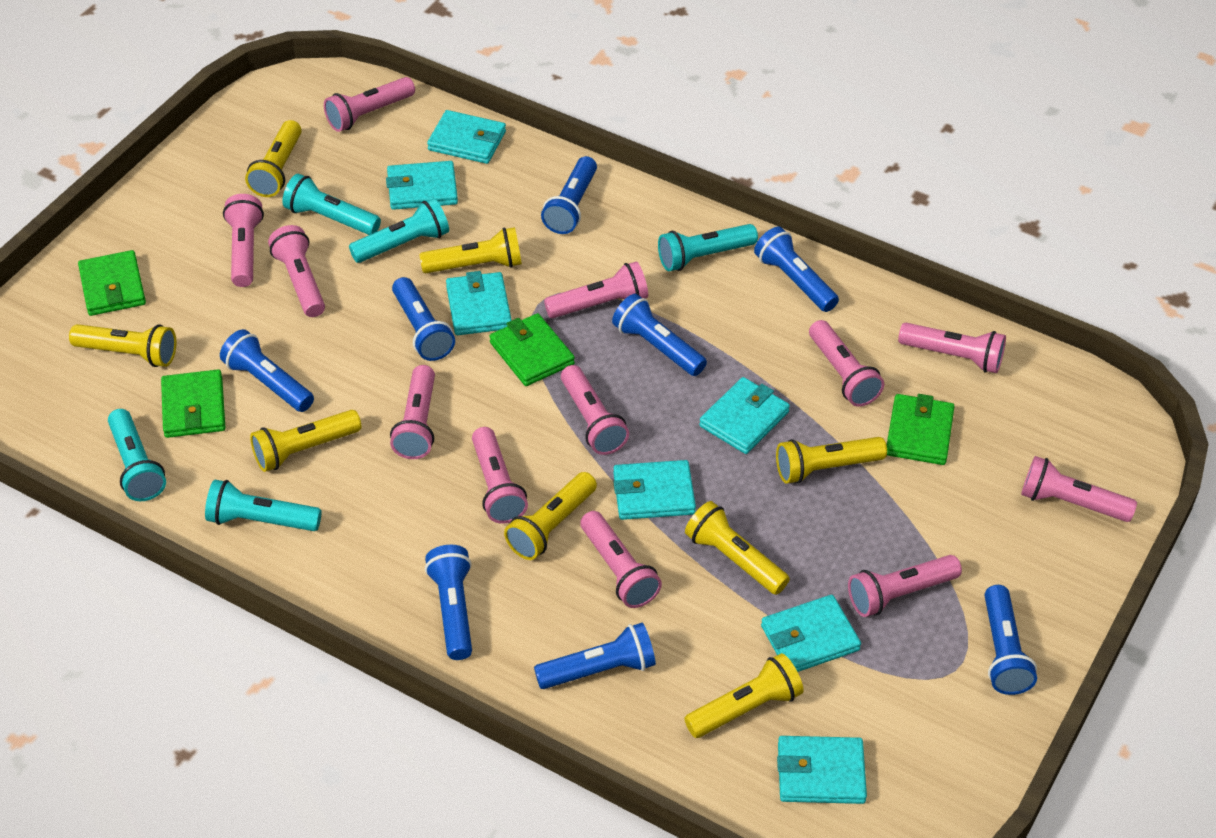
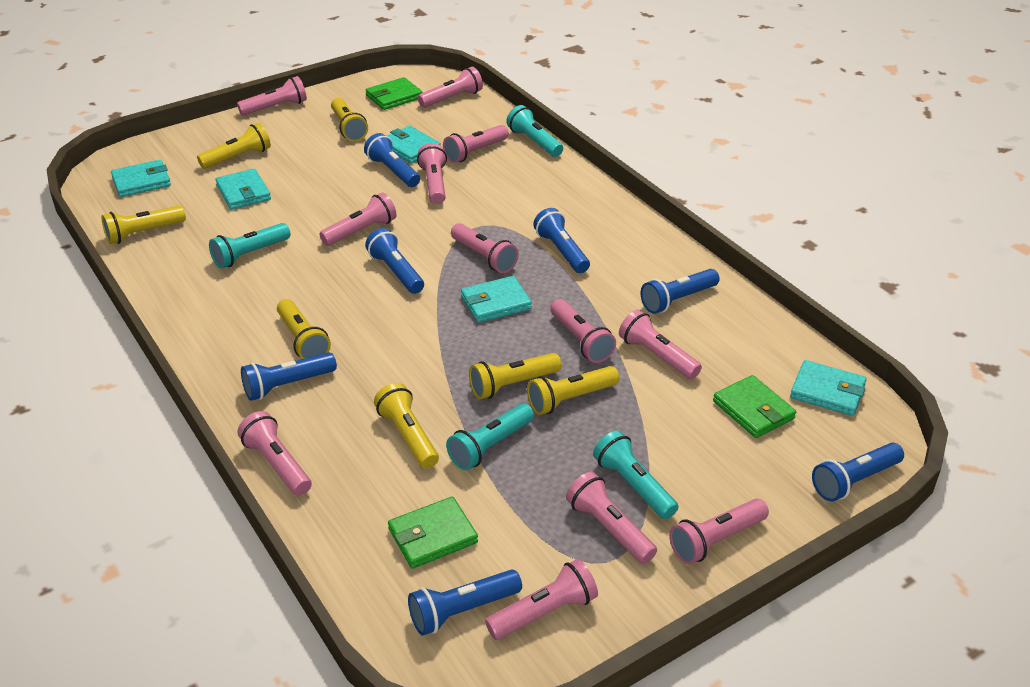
blue flashlight: 8 -> 7
green wallet: 4 -> 3
turquoise flashlight: 5 -> 4
turquoise wallet: 7 -> 5
yellow flashlight: 8 -> 7

